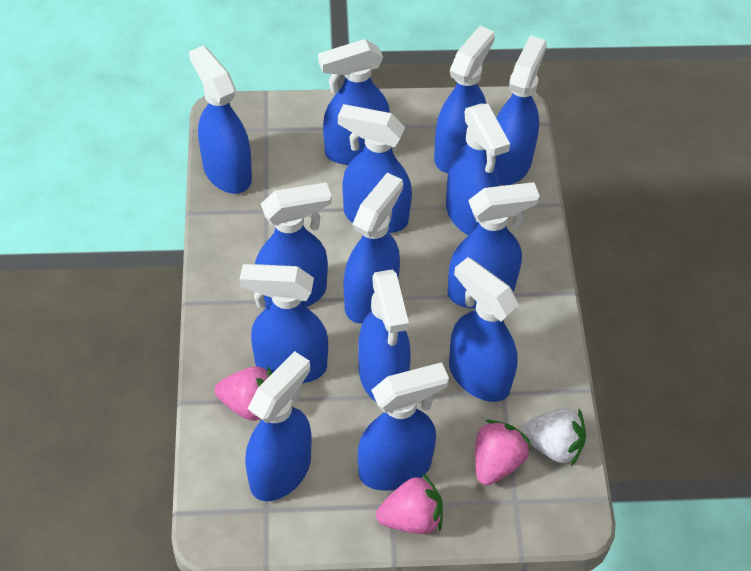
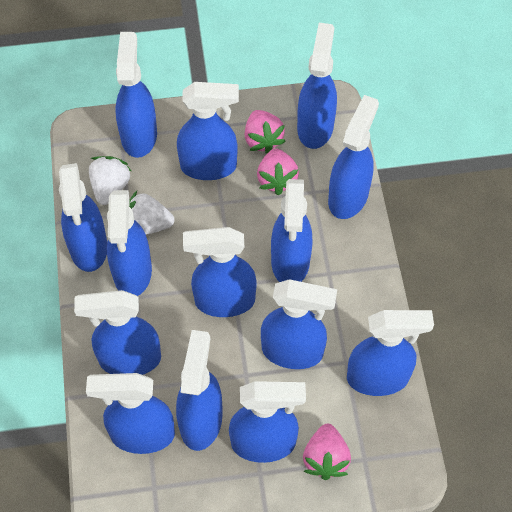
white strawberry: 1 -> 2

